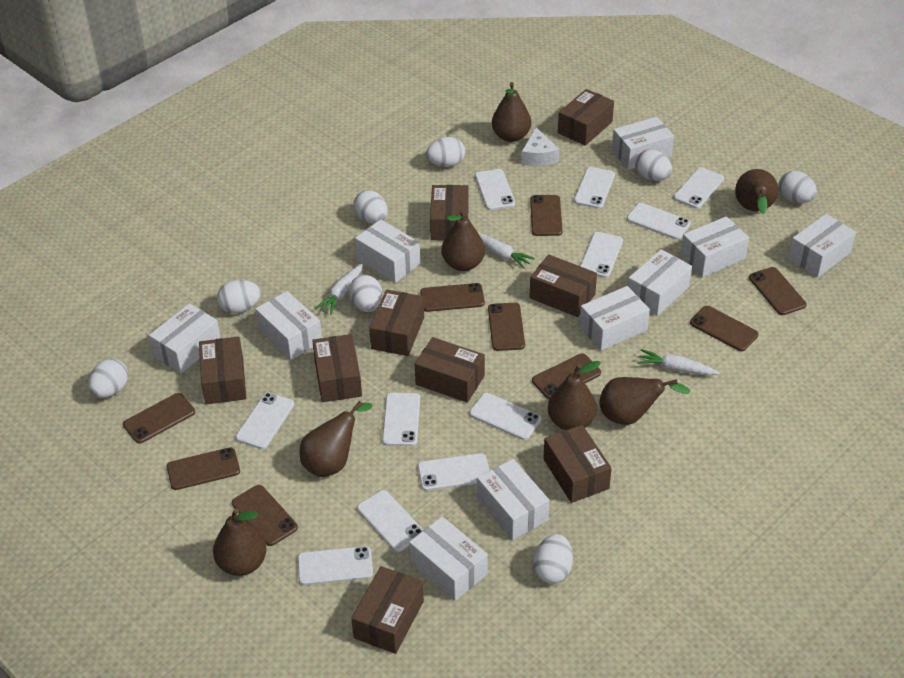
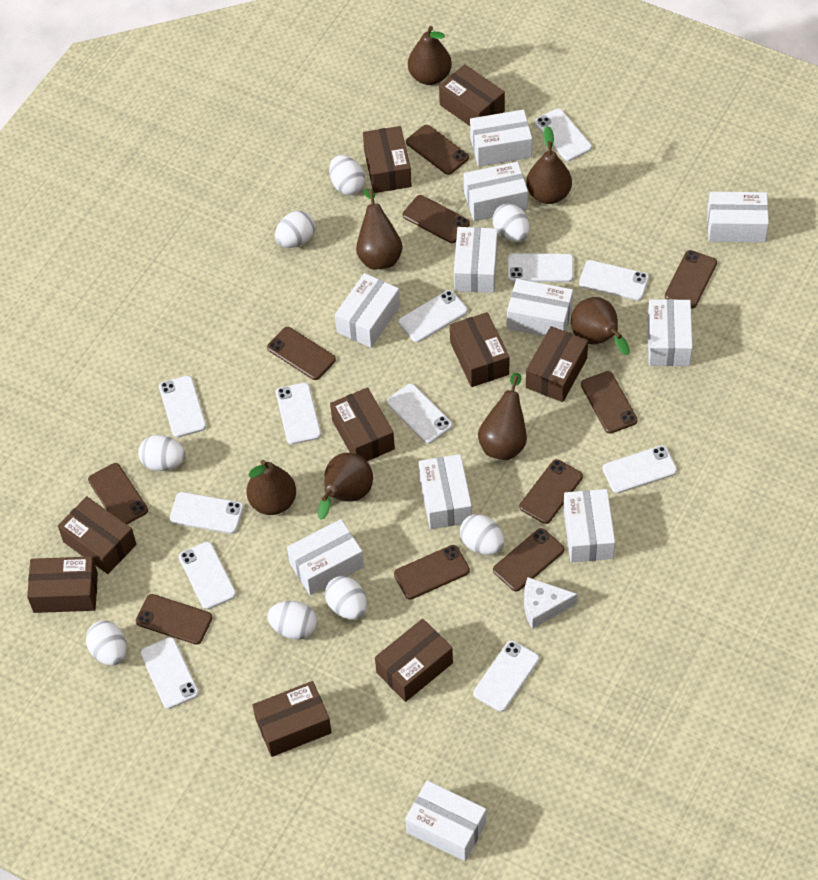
brown phone: 9 -> 10
white box: 10 -> 11
white carrot: 3 -> 0
white phone: 11 -> 12

